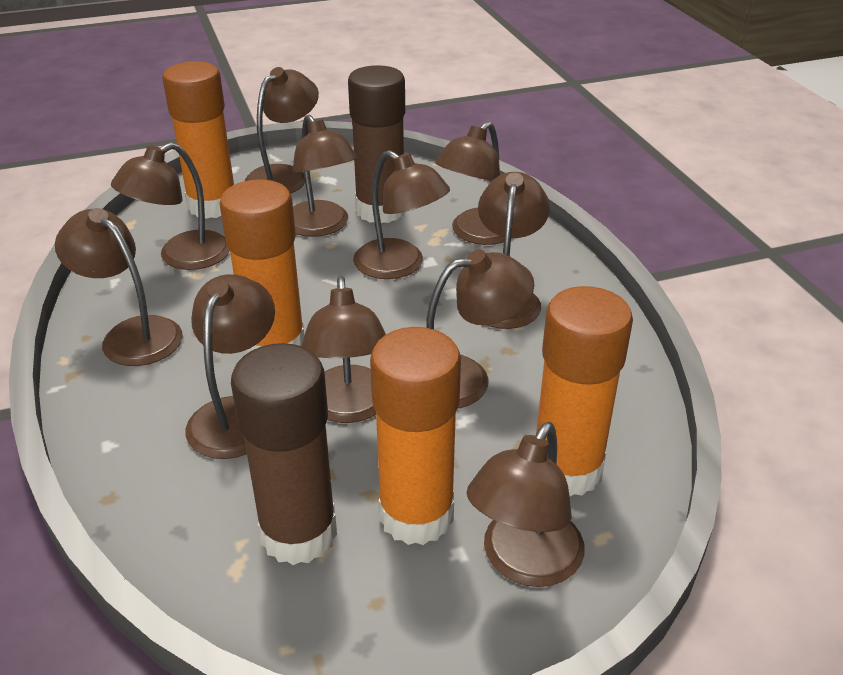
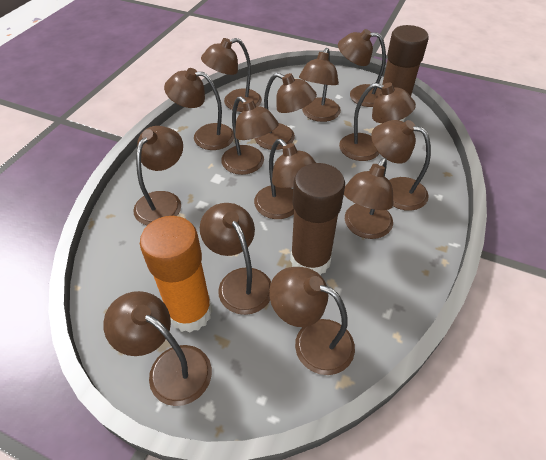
brown lamp: 11 -> 14
orange glue stick: 4 -> 1

